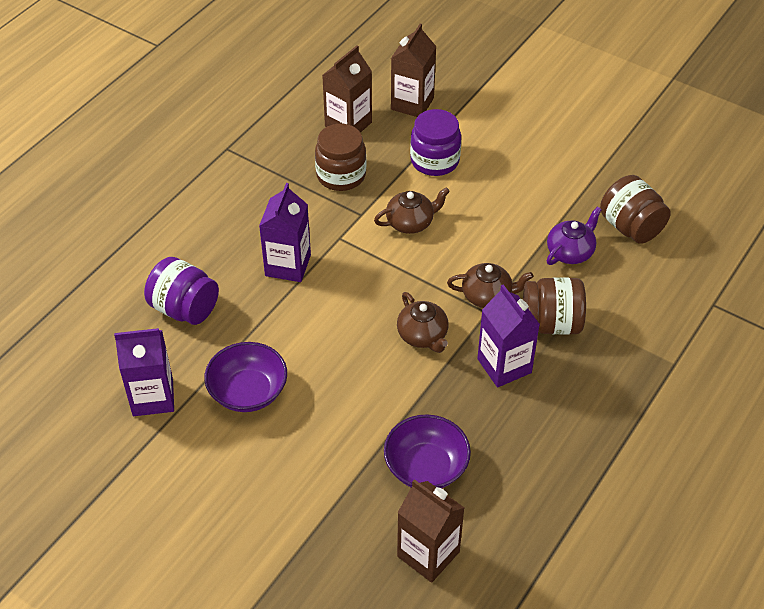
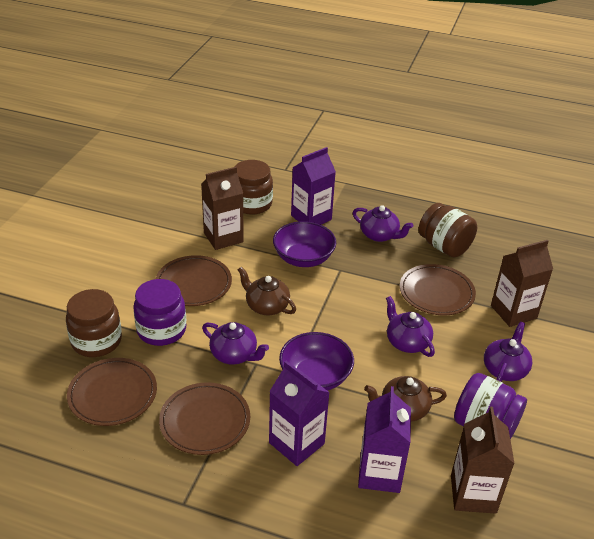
brown plate: 0 -> 4
brown teapot: 3 -> 2
purple teapot: 1 -> 4

